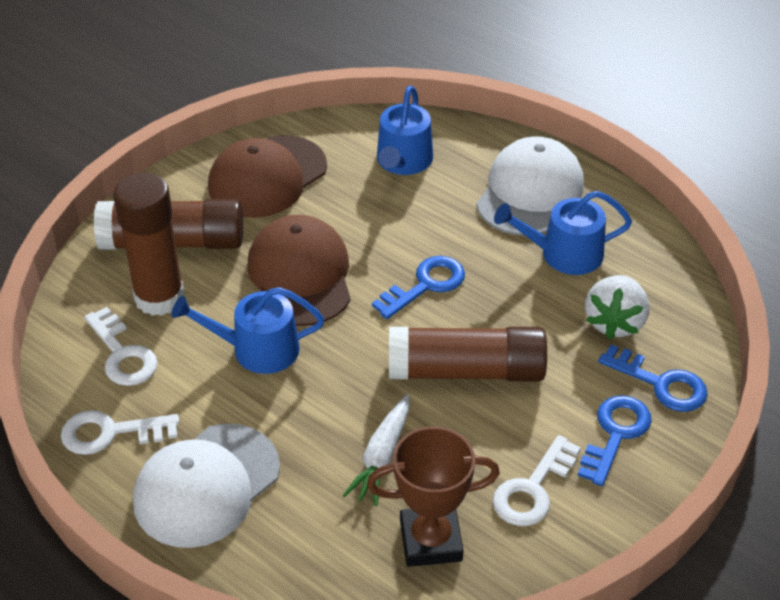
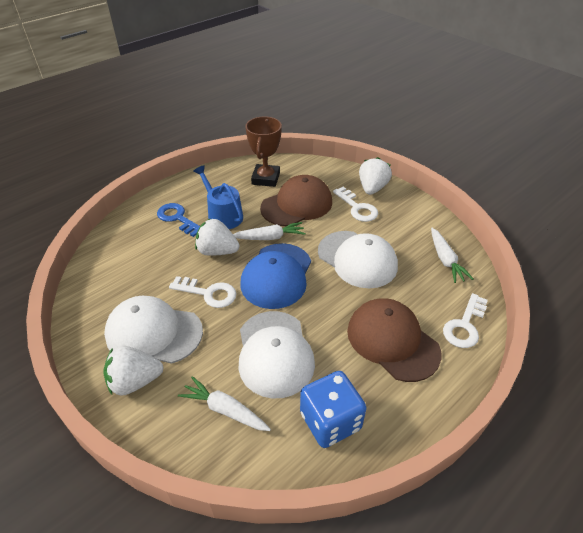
blue cap: 0 -> 1
blue dice: 0 -> 1
blue key: 3 -> 1
blue watering can: 3 -> 1
brown glue stick: 3 -> 0
white cap: 2 -> 3
white carrot: 1 -> 3
white strawberry: 1 -> 3

